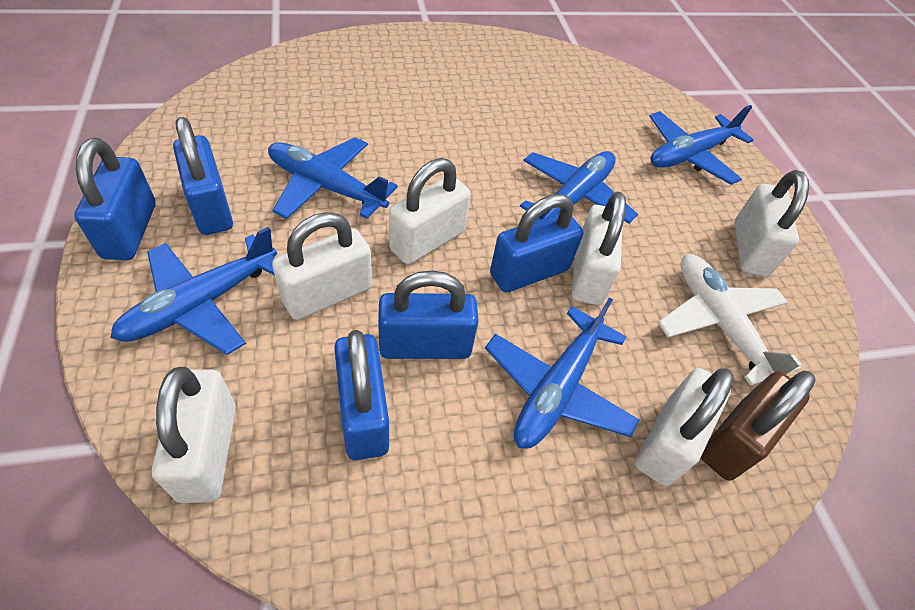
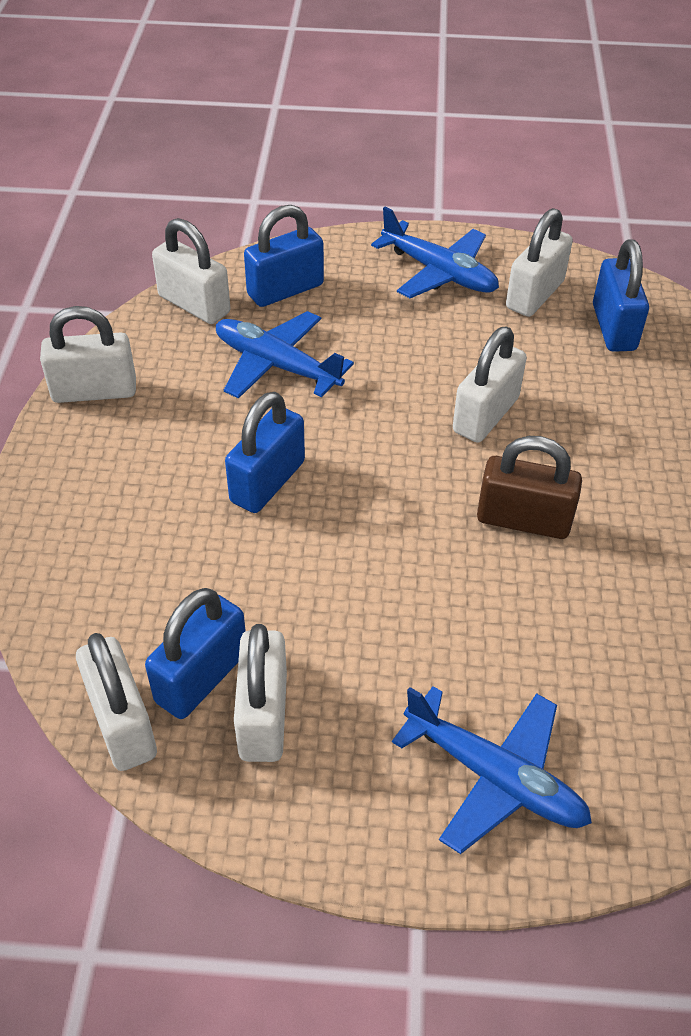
blue padlock: 5 -> 4
blue plane: 5 -> 3
white plane: 1 -> 0

